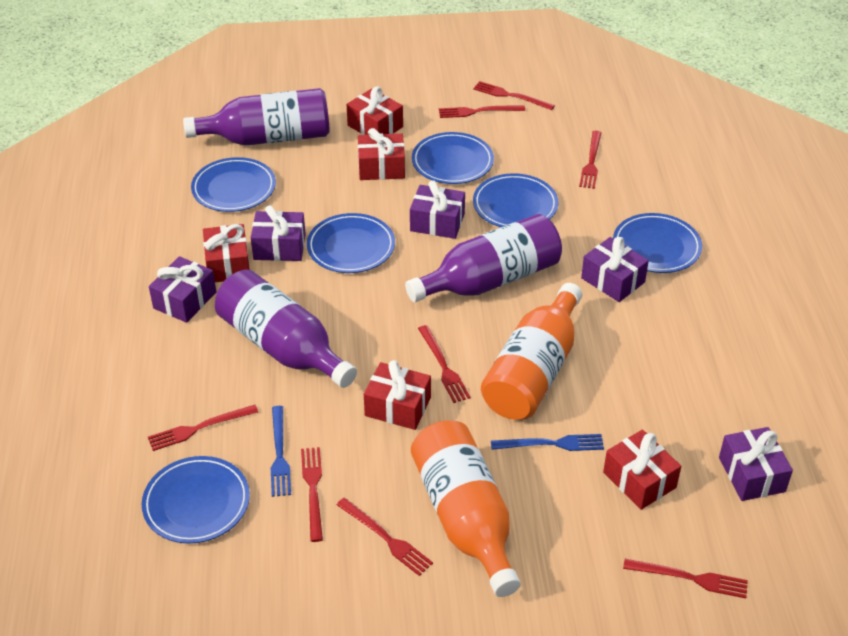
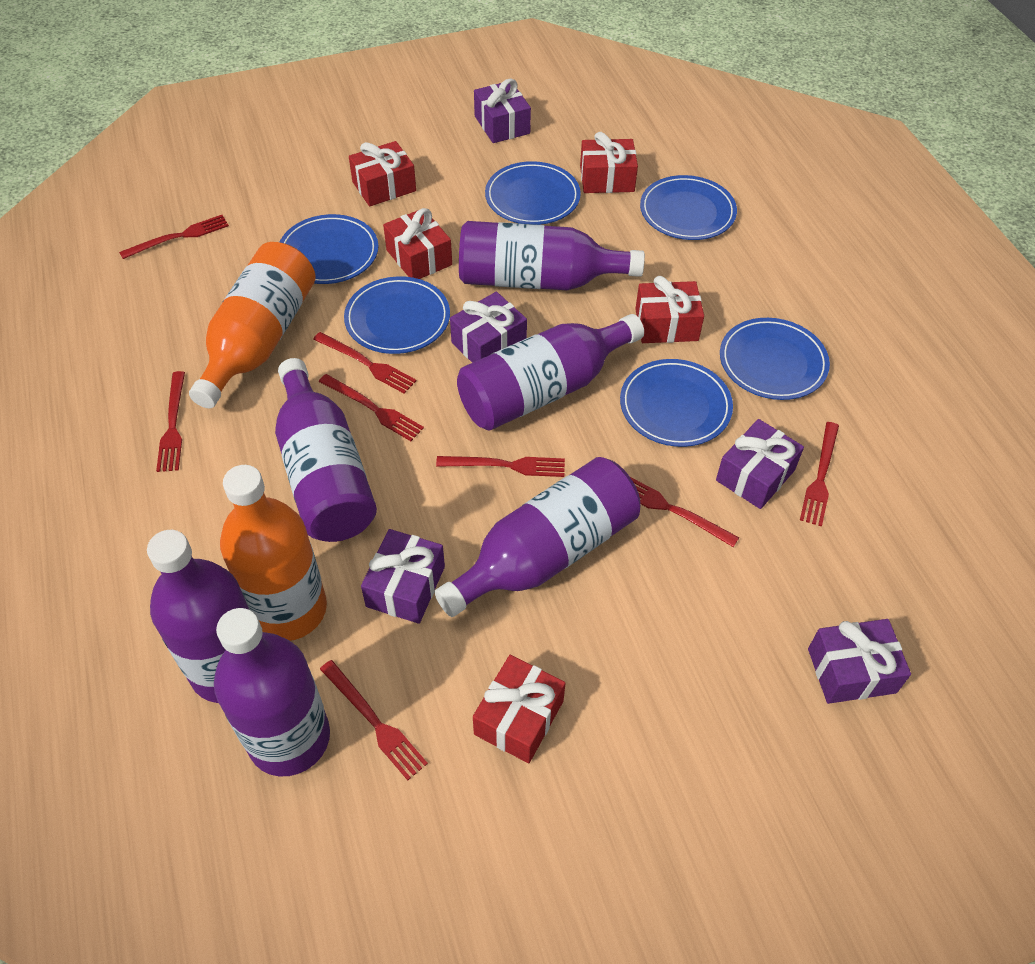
blue fork: 2 -> 0
purple bottle: 3 -> 6

